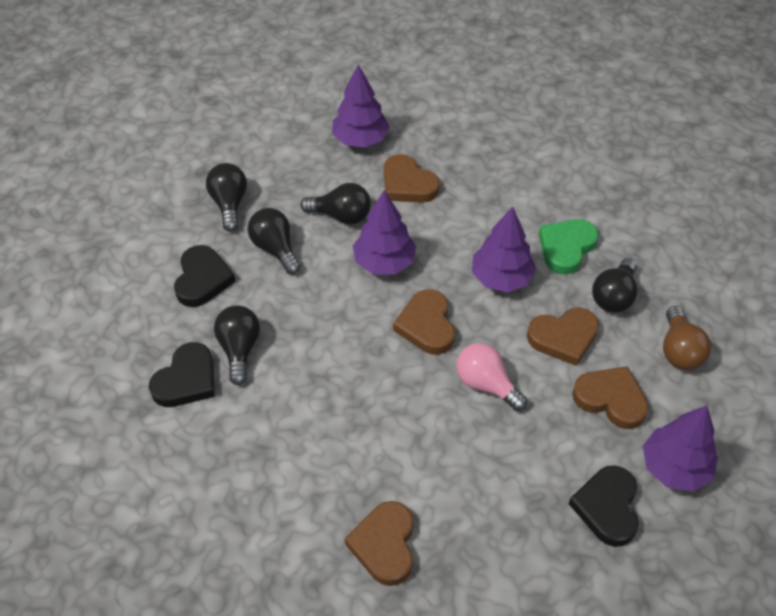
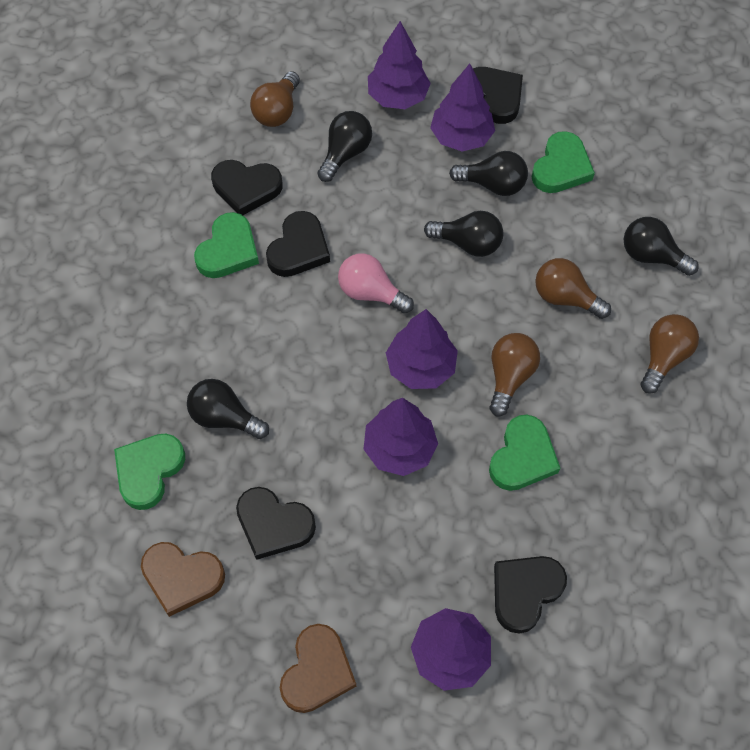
black heart: 3 -> 5
brown heart: 5 -> 2
brown light bulb: 1 -> 4
green heart: 1 -> 4
purple tree: 4 -> 5

